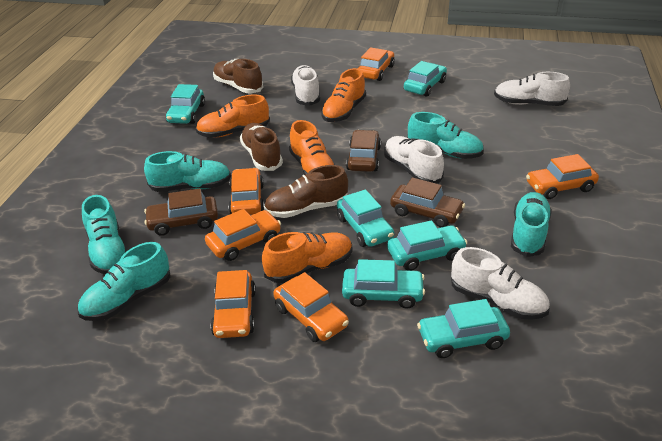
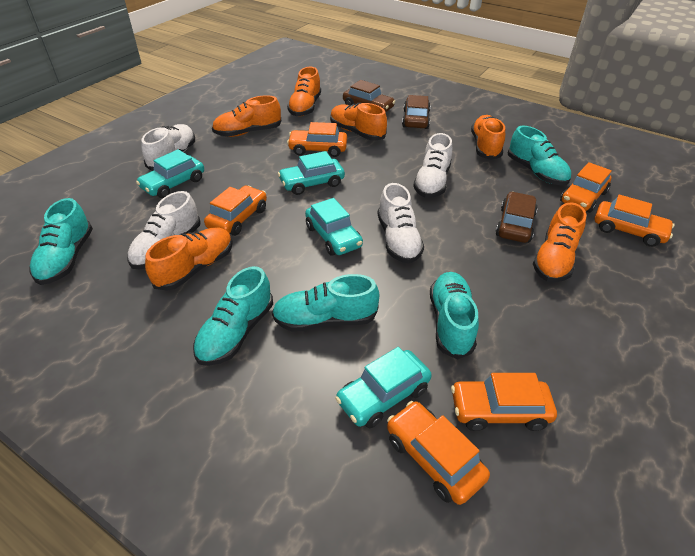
brown shoe: 3 -> 0
orange shoe: 4 -> 6
turquoise car: 6 -> 4

